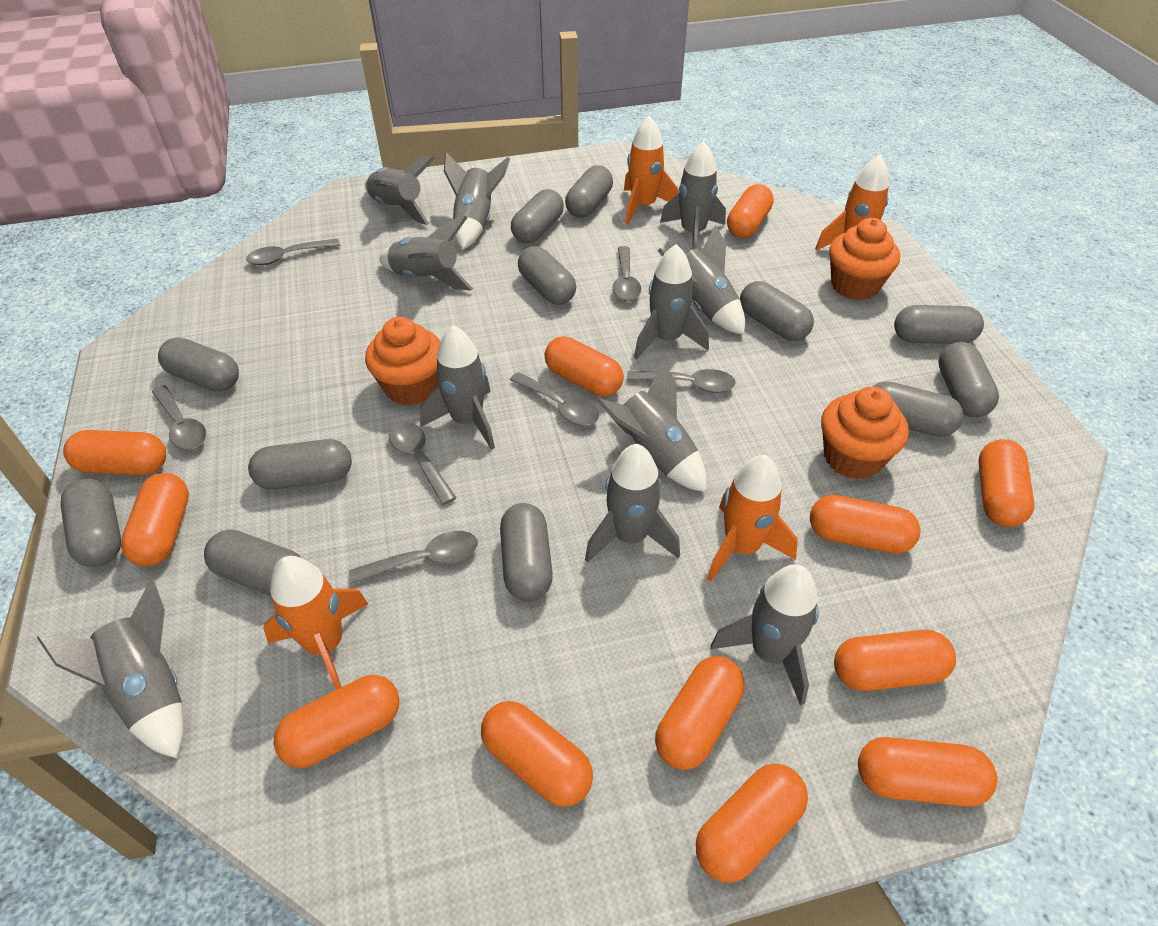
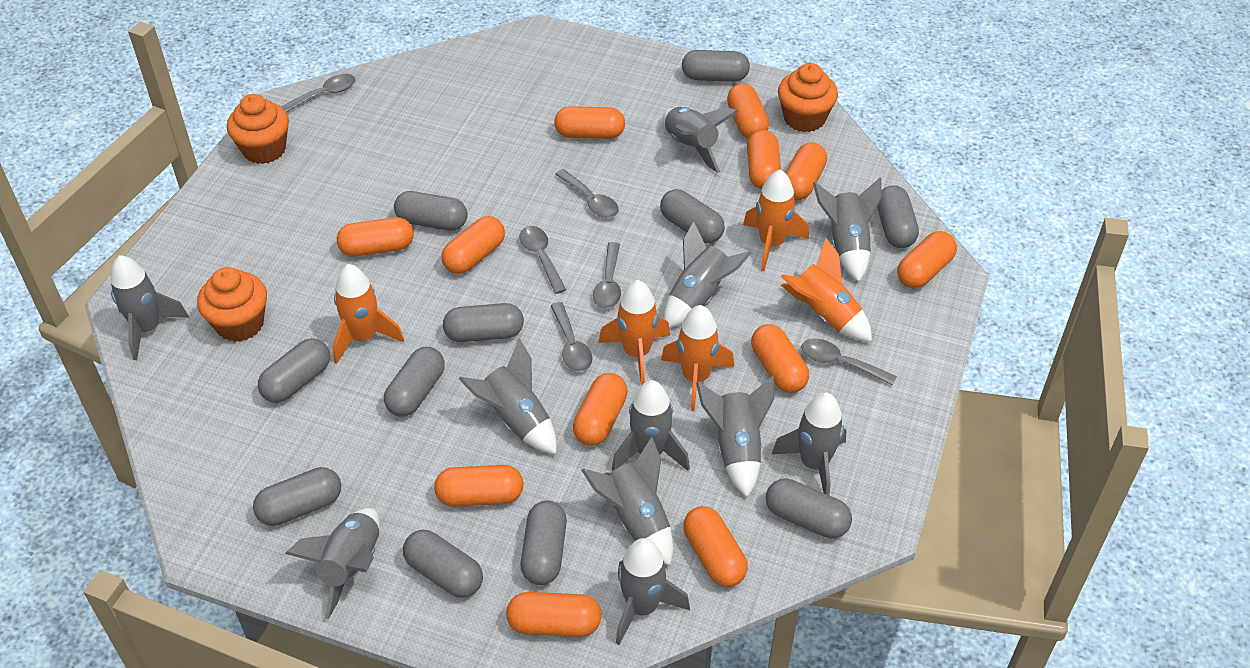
grey capsule: 12 -> 11
grey spoon: 7 -> 6
orange rocket: 4 -> 5

